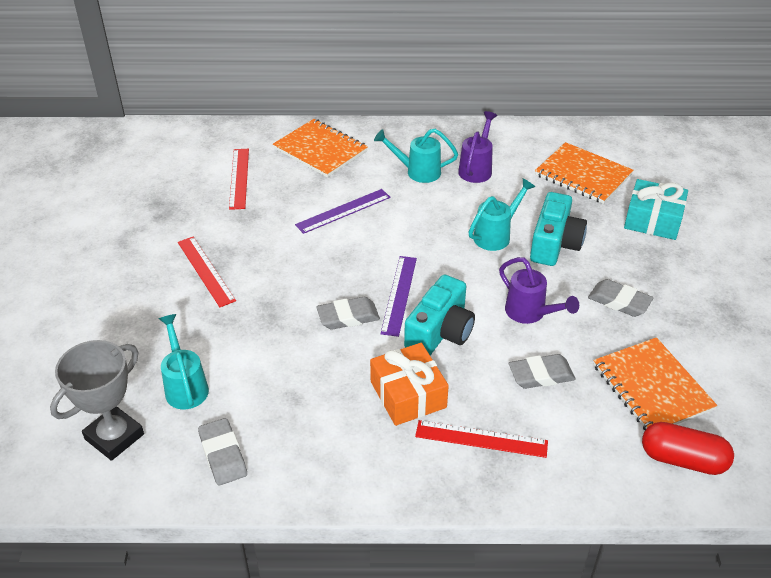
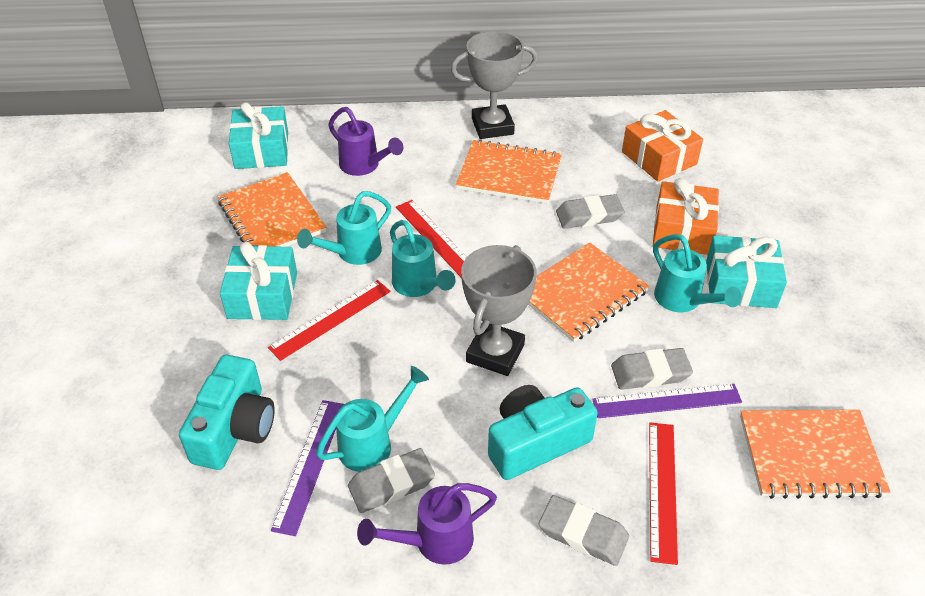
grey trophy: 1 -> 2
orange gift: 1 -> 2
orange notebook: 3 -> 4
red capsule: 1 -> 0
turquoise gift: 1 -> 3
turquoise watering can: 3 -> 4

